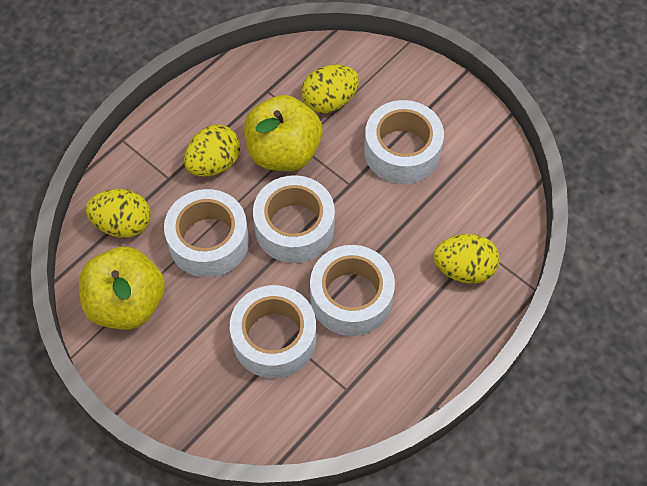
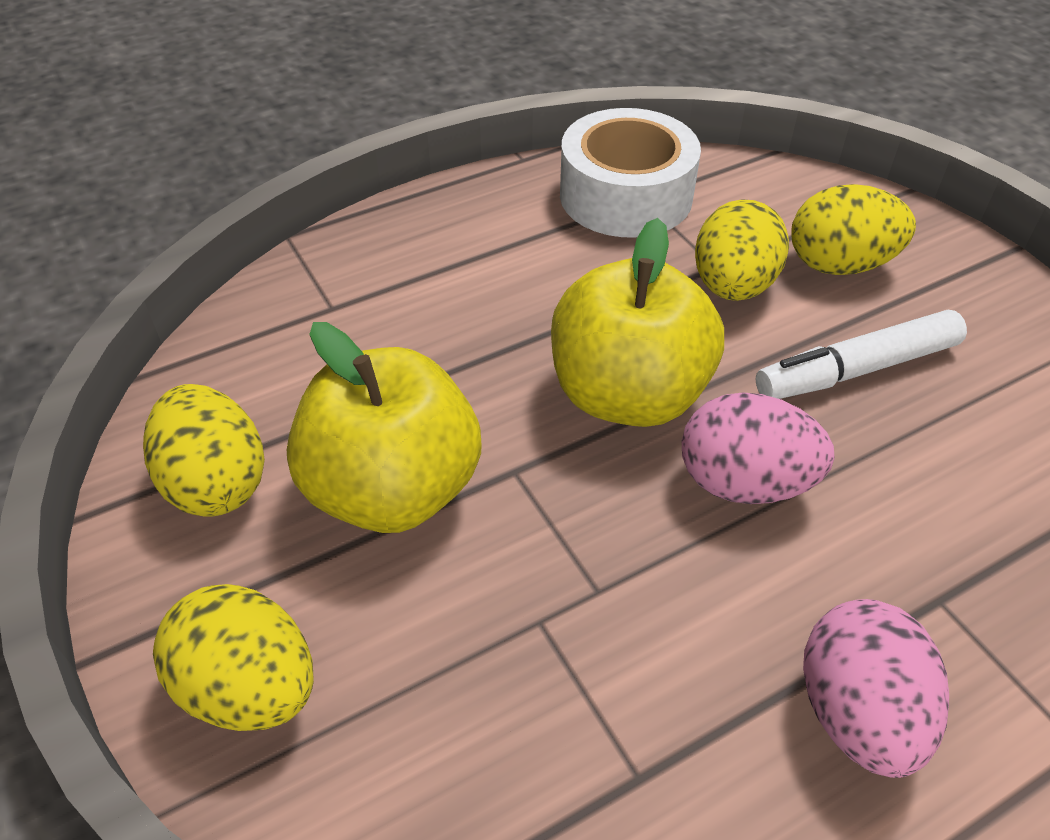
pink egg: 0 -> 2
white marker: 0 -> 1
white tape: 5 -> 1

